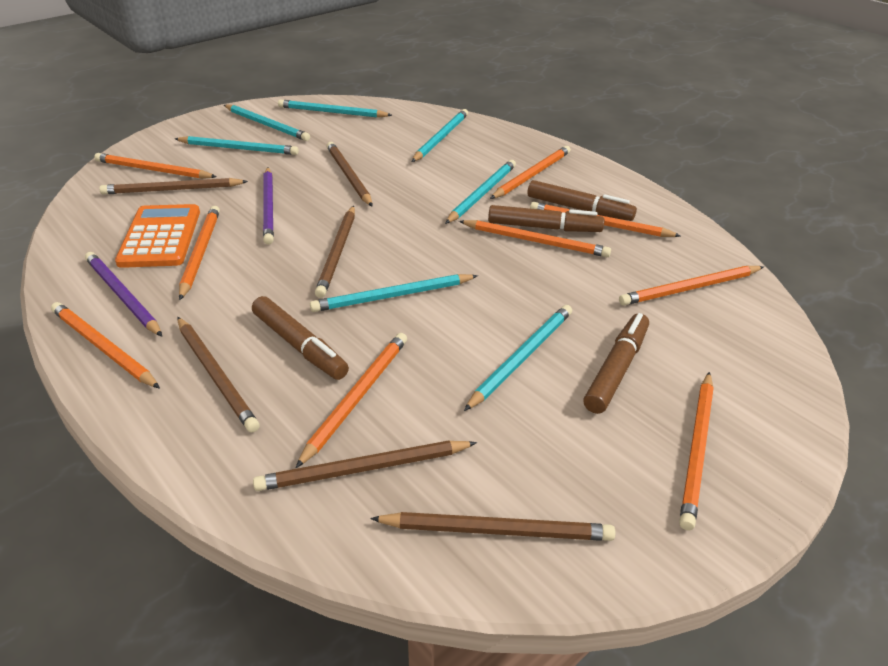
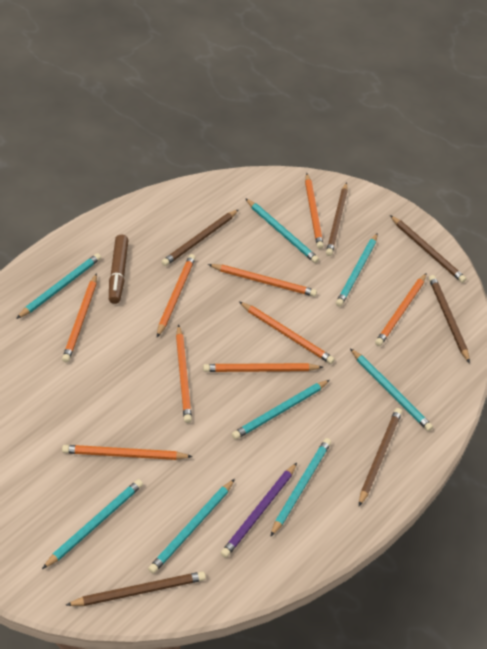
brown marker: 4 -> 1
orange calculator: 1 -> 0
purple pencil: 2 -> 1
turquoise pencil: 7 -> 8

